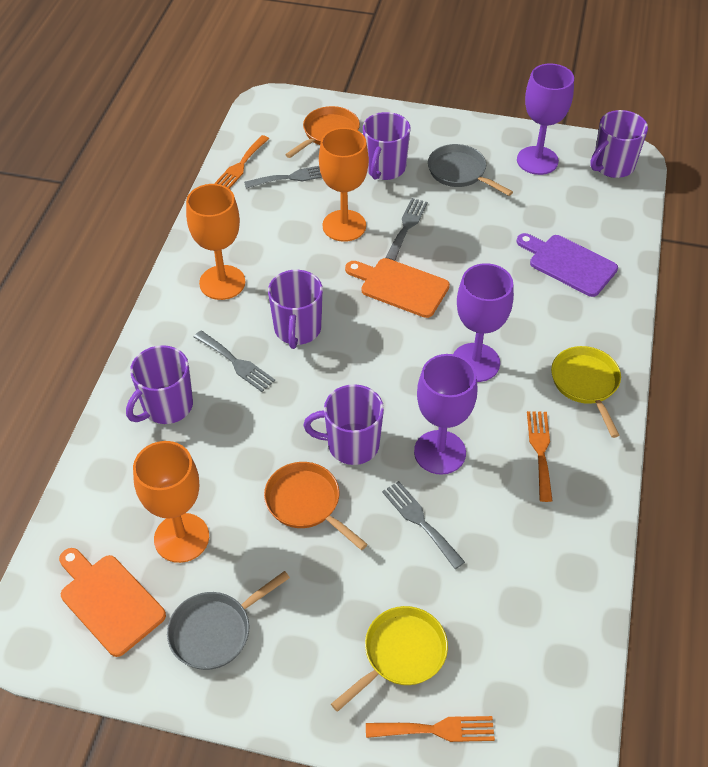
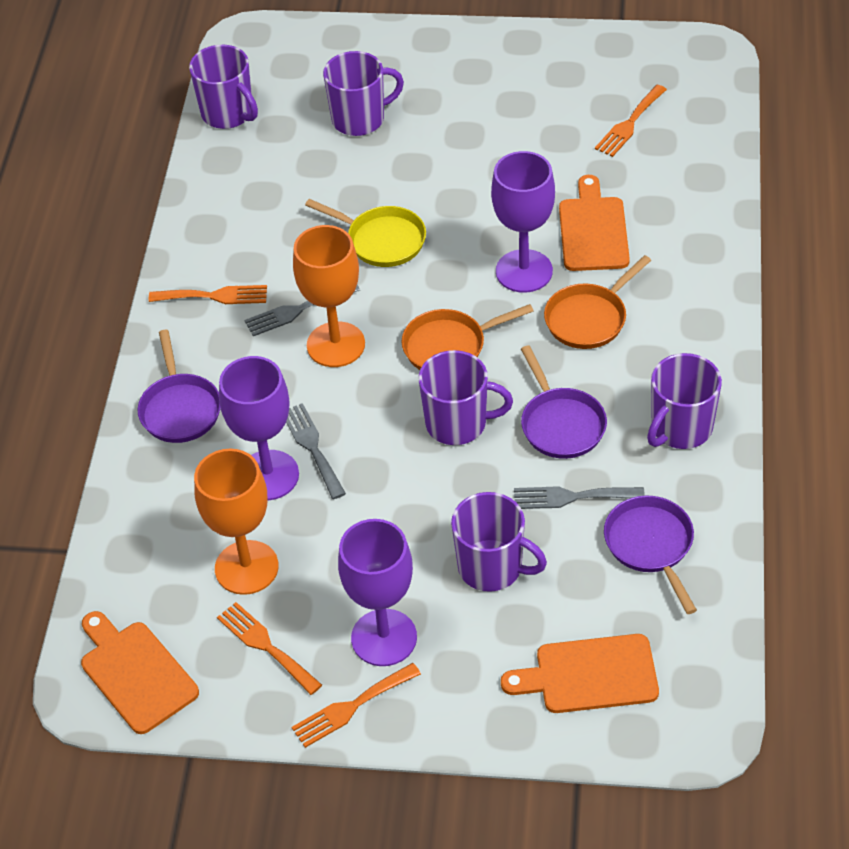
grey fork: 4 -> 3
grey pan: 2 -> 0
orange cutting board: 2 -> 3
orange fork: 3 -> 4
orange goblet: 3 -> 2
purple cutting board: 1 -> 0
purple pan: 0 -> 3
yellow pan: 2 -> 1

